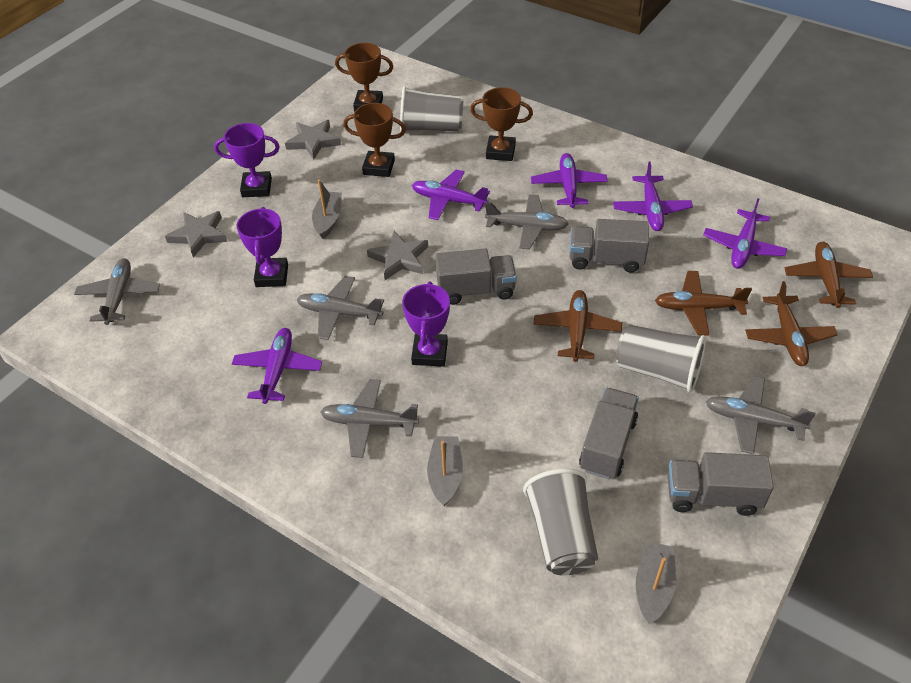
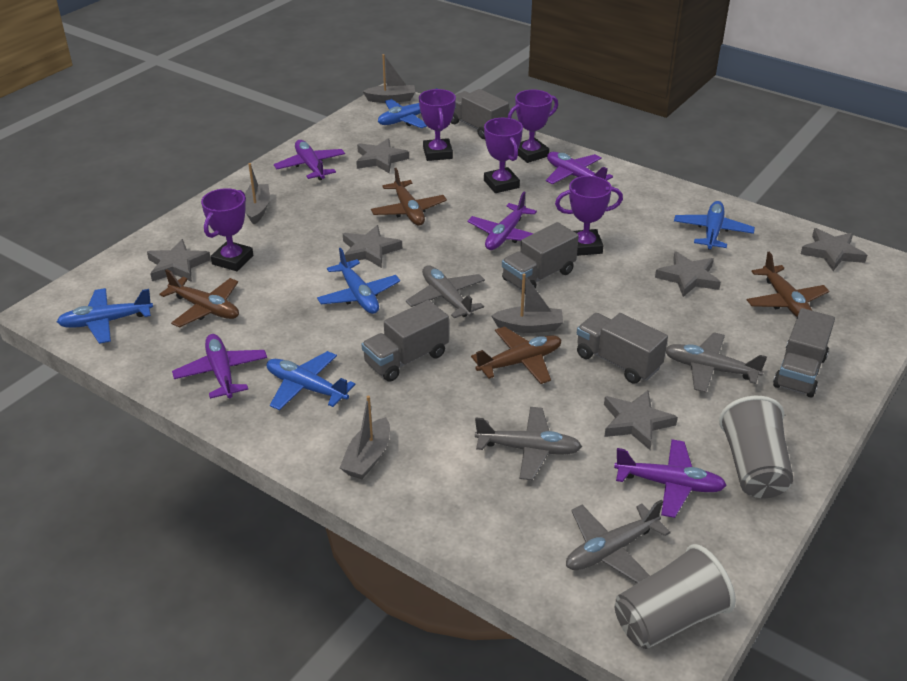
blue plane: 0 -> 5
brown trophy: 3 -> 0
grey boat: 3 -> 4
grey cup: 3 -> 2
grey plane: 5 -> 4
grey star: 3 -> 6
grey truck: 4 -> 5
purple trophy: 3 -> 5

